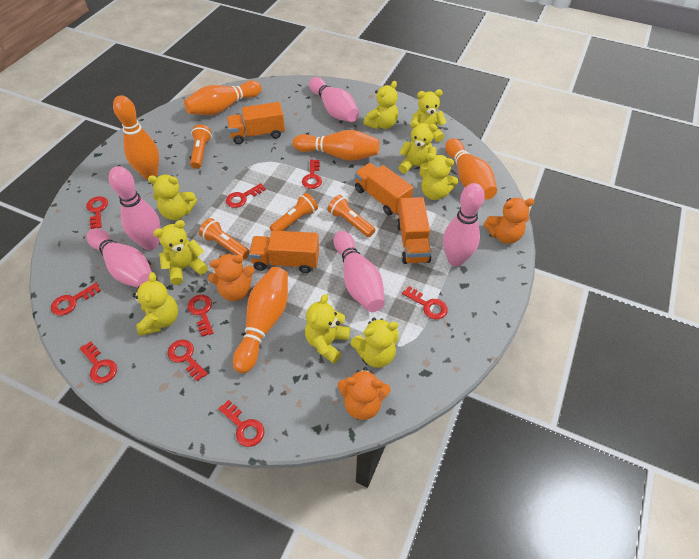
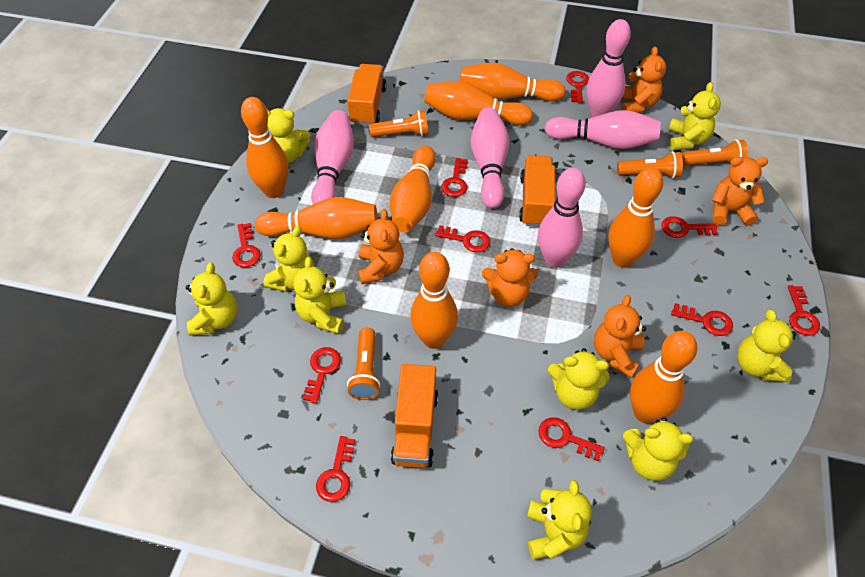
orange bowling pin: 5 -> 8
orange teddy bear: 3 -> 5
orange truck: 4 -> 3
red key: 9 -> 10

